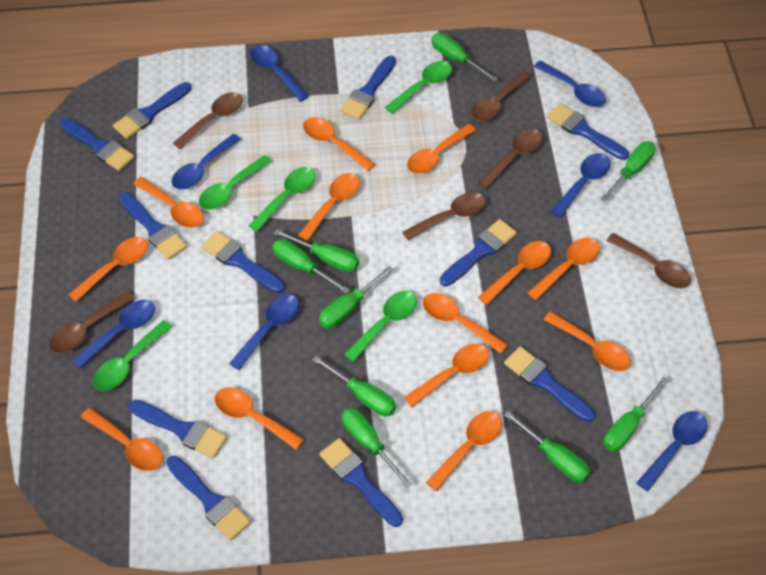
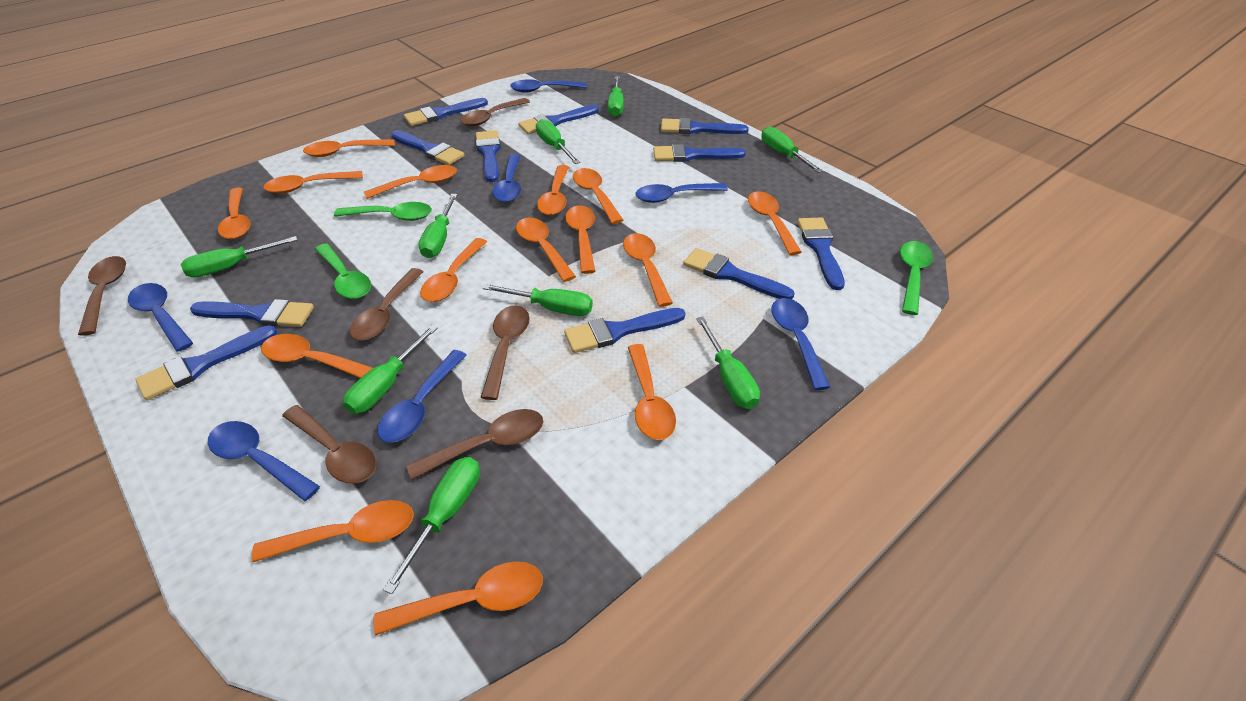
green spoon: 5 -> 3
orange spoon: 13 -> 15

